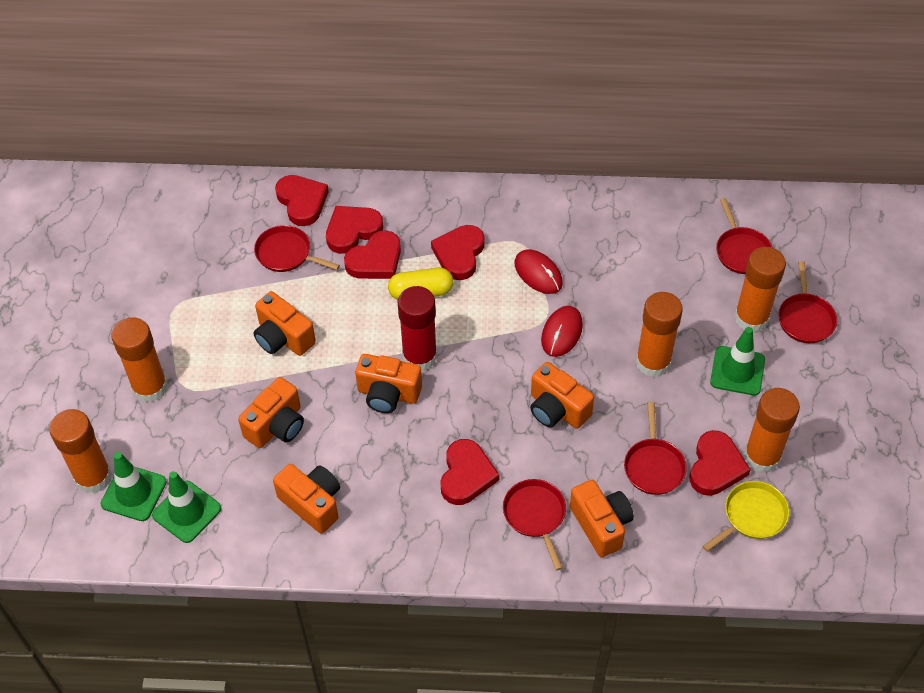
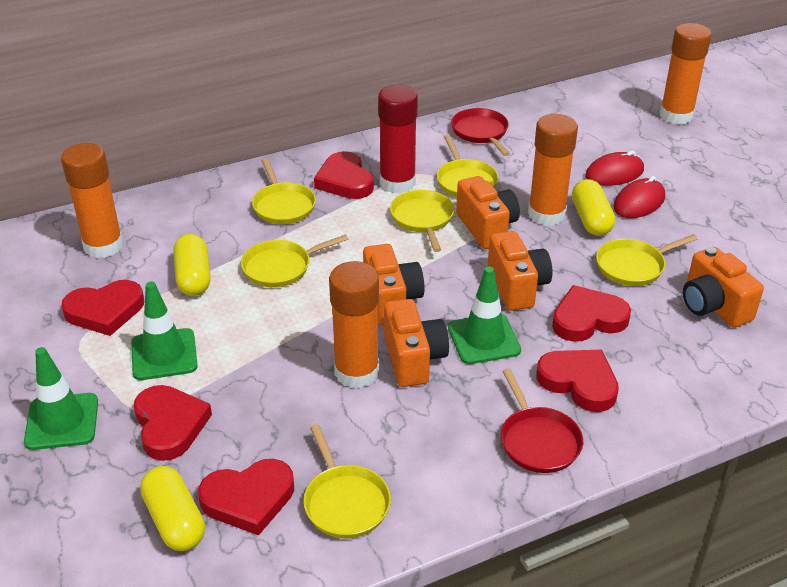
orange camera: 6 -> 5
orange glue stick: 5 -> 4
red pan: 5 -> 2
yellow capsule: 1 -> 3
yellow pan: 1 -> 6

